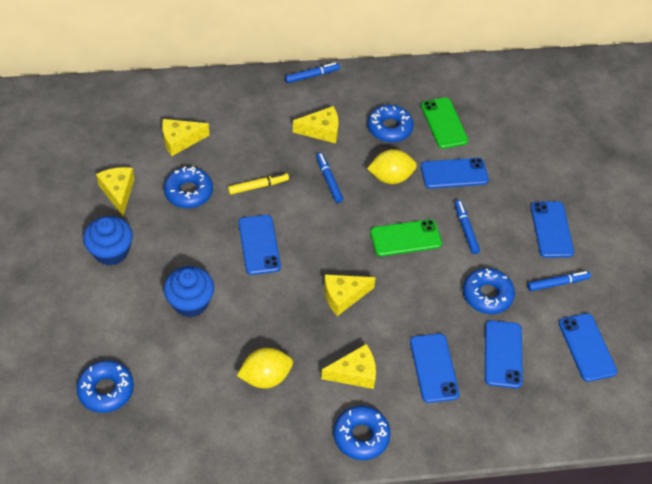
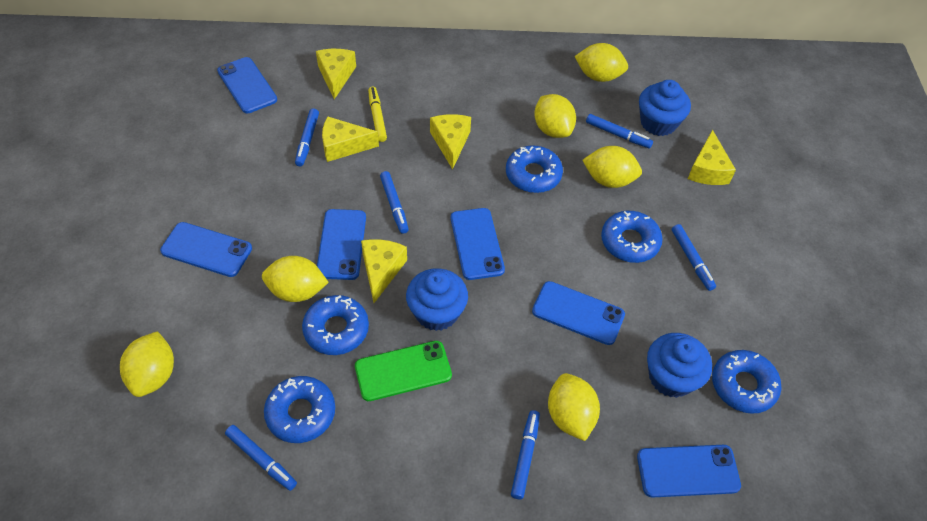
blue cupcake: 2 -> 3
blue marker: 4 -> 6
green phone: 2 -> 1
yellow lemon: 2 -> 6

